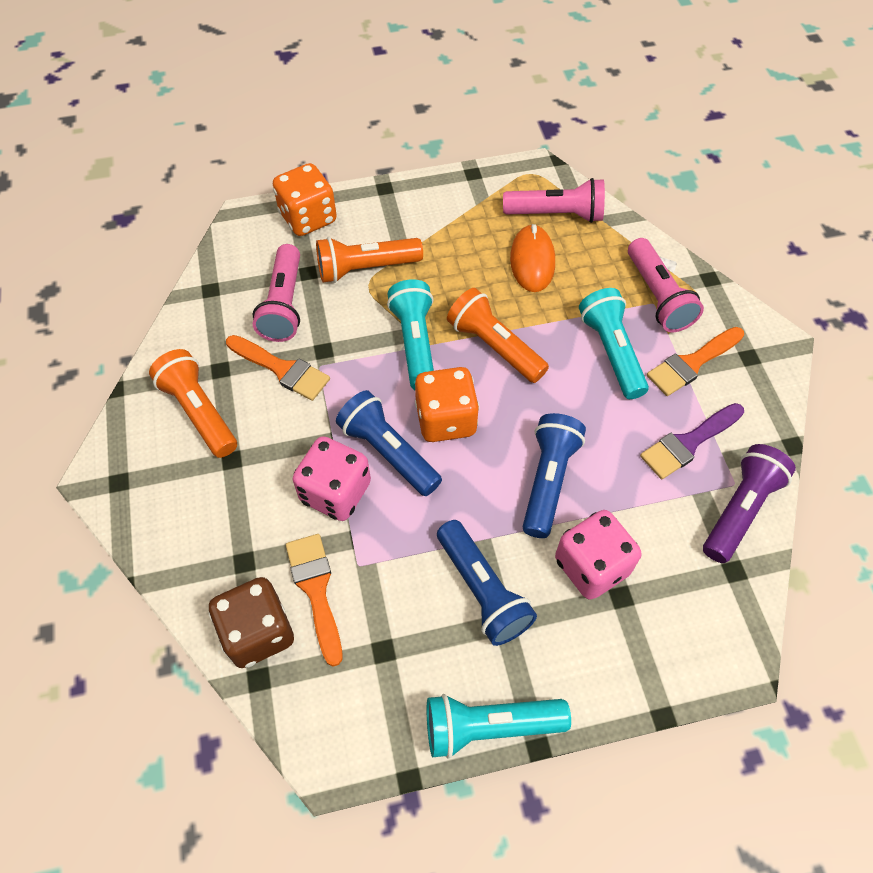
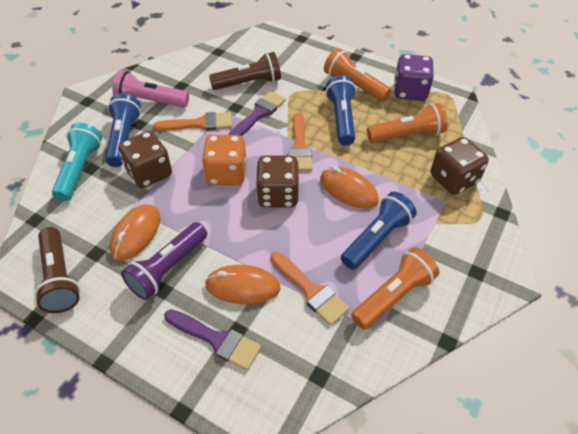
brown dice: 1 -> 3
brown flashlight: 0 -> 2
orange dice: 2 -> 1
orange mouse: 1 -> 3
pink dice: 2 -> 0
pink flashlight: 3 -> 1
purple brush: 1 -> 2
purple dice: 0 -> 1
turquoise flashlight: 3 -> 1

